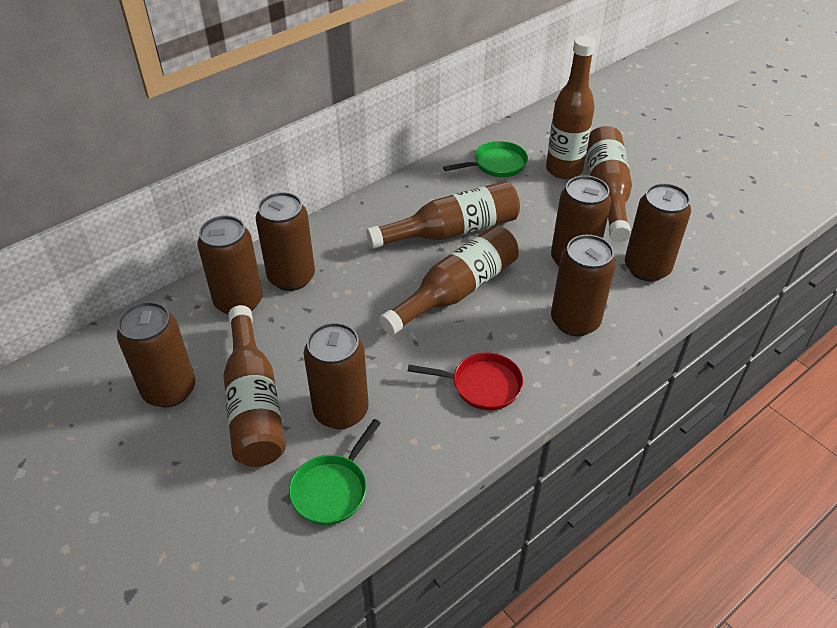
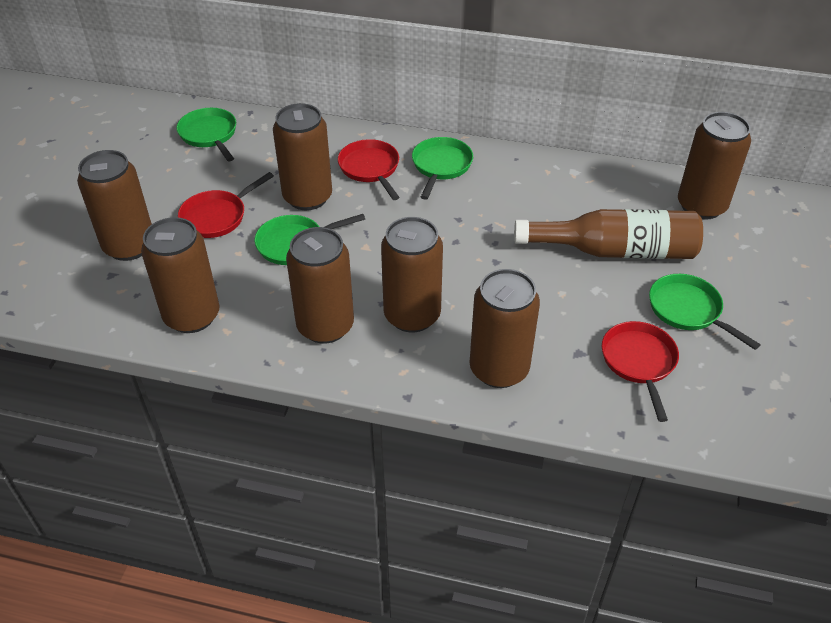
brown bottle: 5 -> 1
green pan: 2 -> 4
red pan: 1 -> 3

